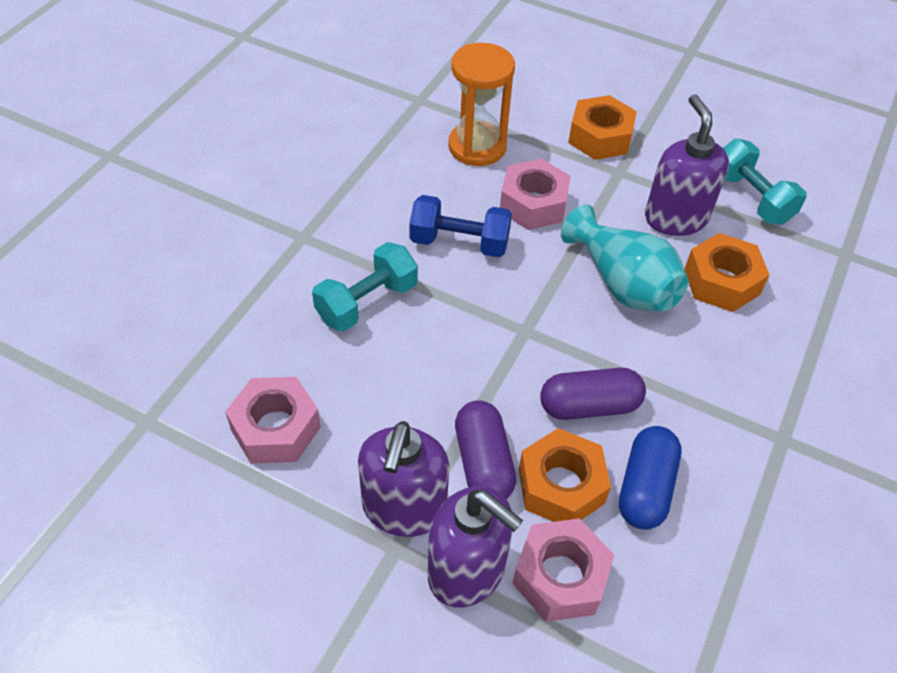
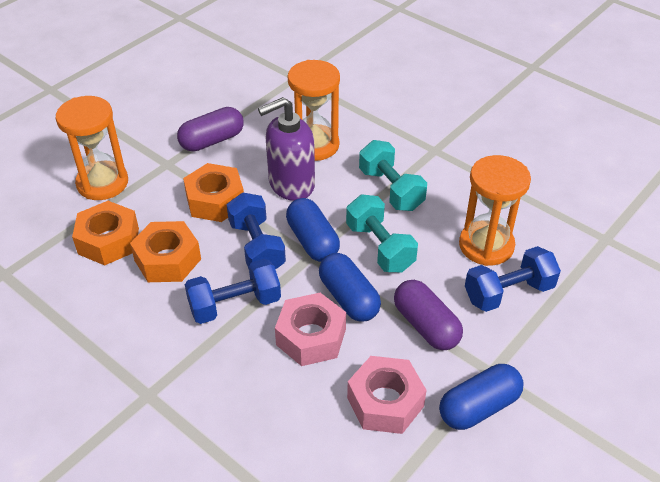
blue capsule: 1 -> 3
blue dumbbell: 1 -> 3
orange hourglass: 1 -> 3
pink nut: 3 -> 2
purple soap dispenser: 3 -> 1
turquoise vase: 1 -> 0

